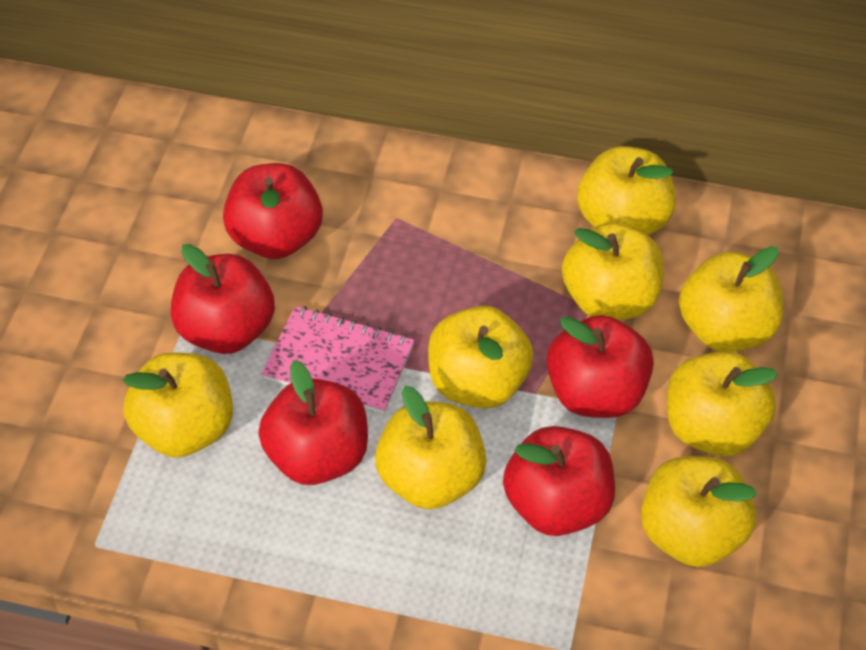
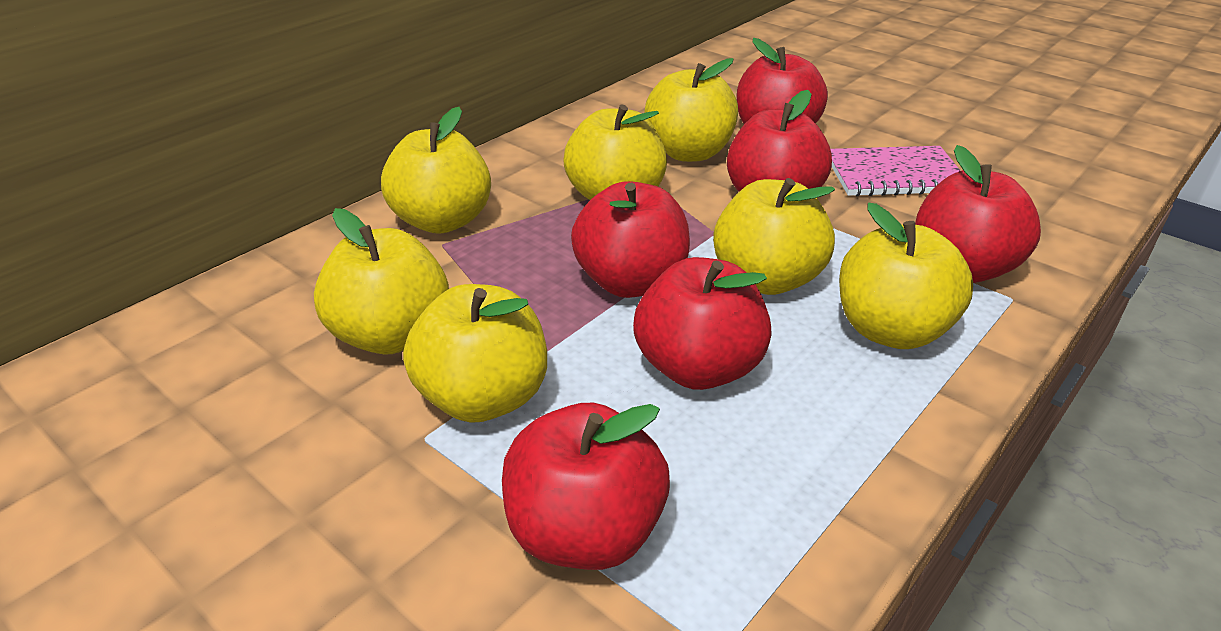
red apple: 5 -> 6
yellow apple: 8 -> 7

